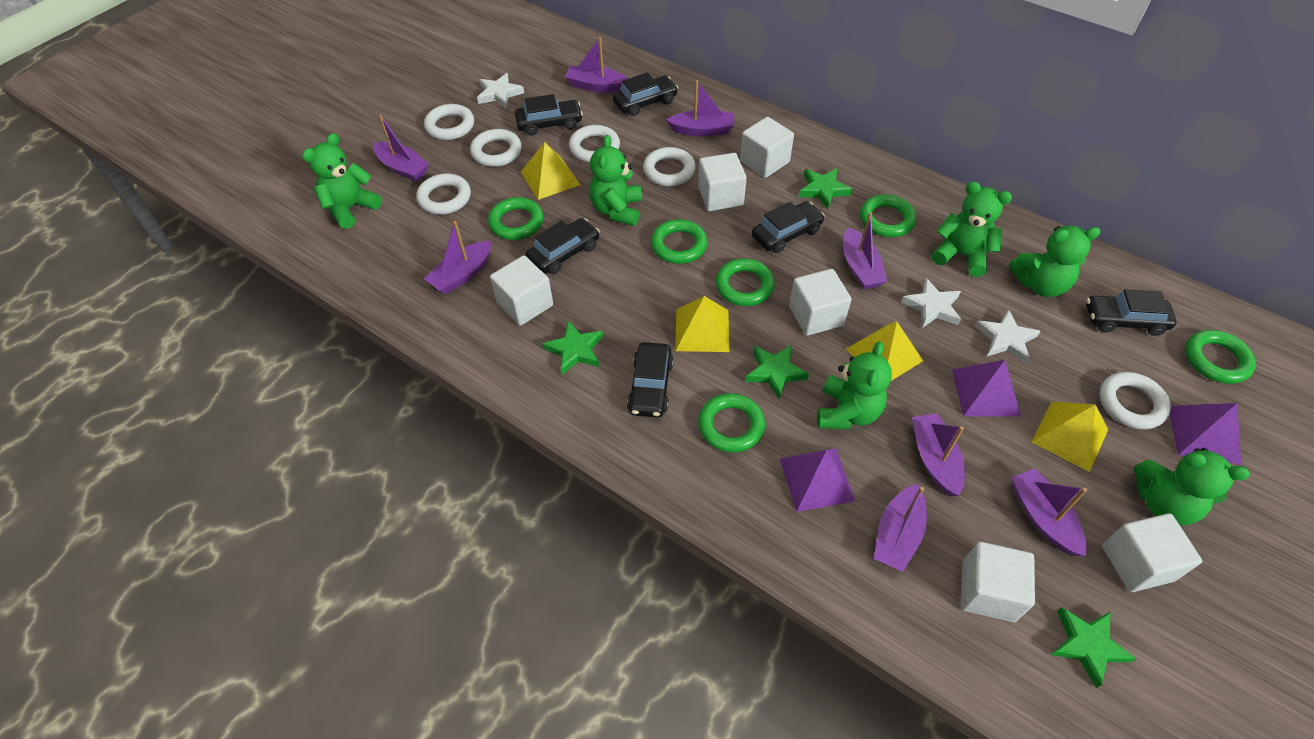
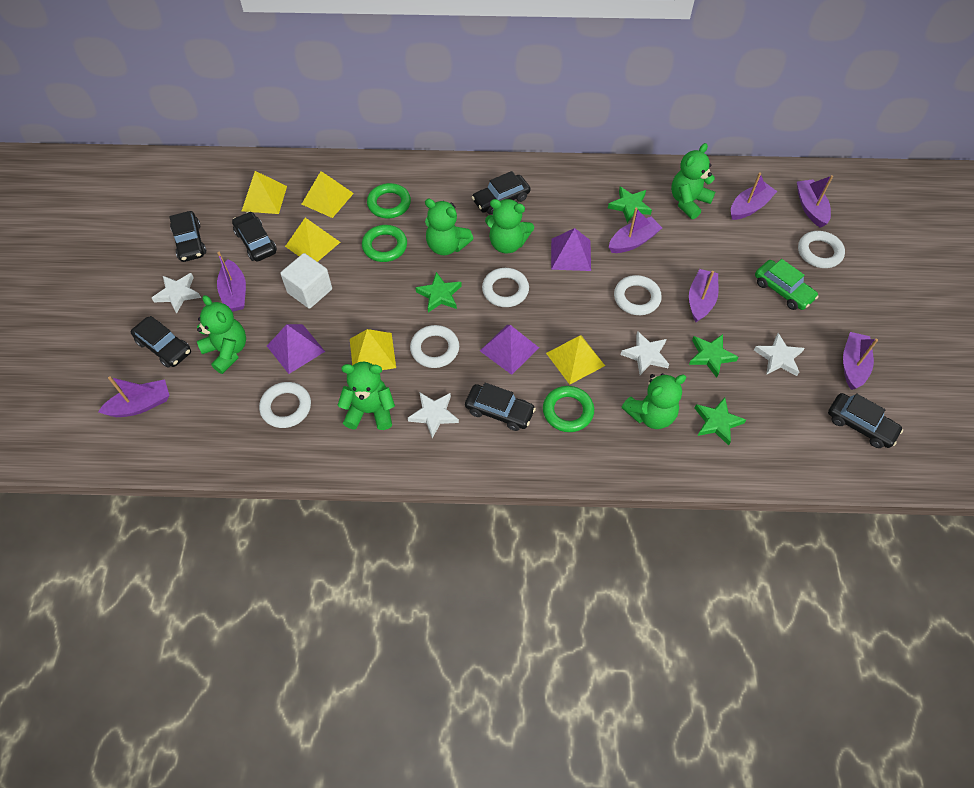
green car: 0 -> 1
green ring: 6 -> 3
purple boat: 8 -> 7
white cube: 6 -> 1
white ring: 6 -> 5
white star: 3 -> 4
yellow pyramid: 4 -> 5

